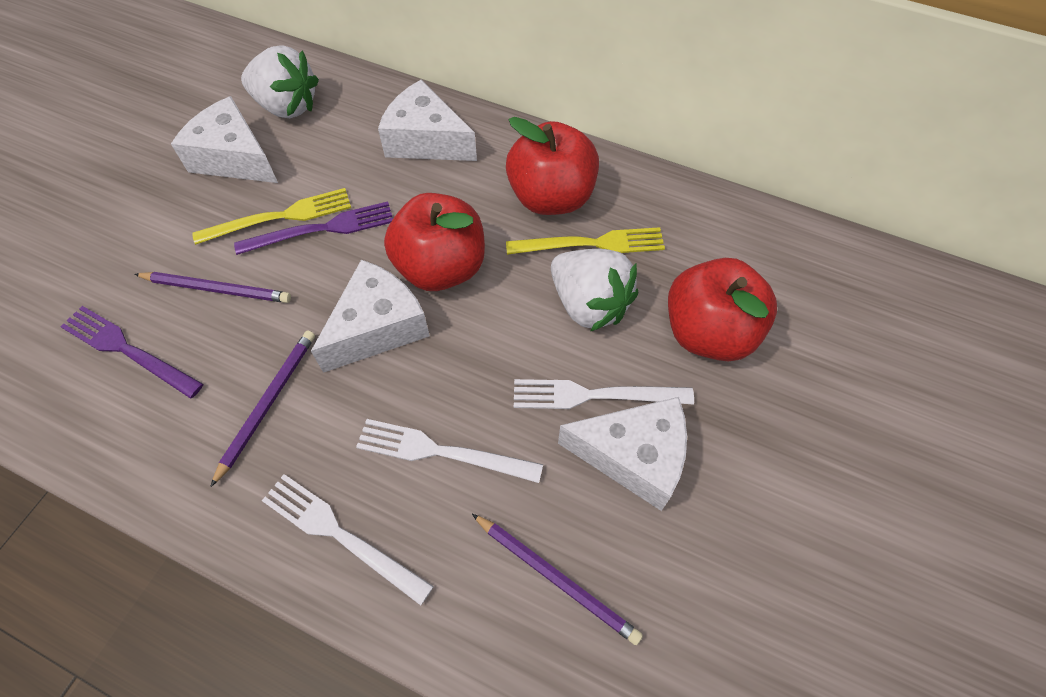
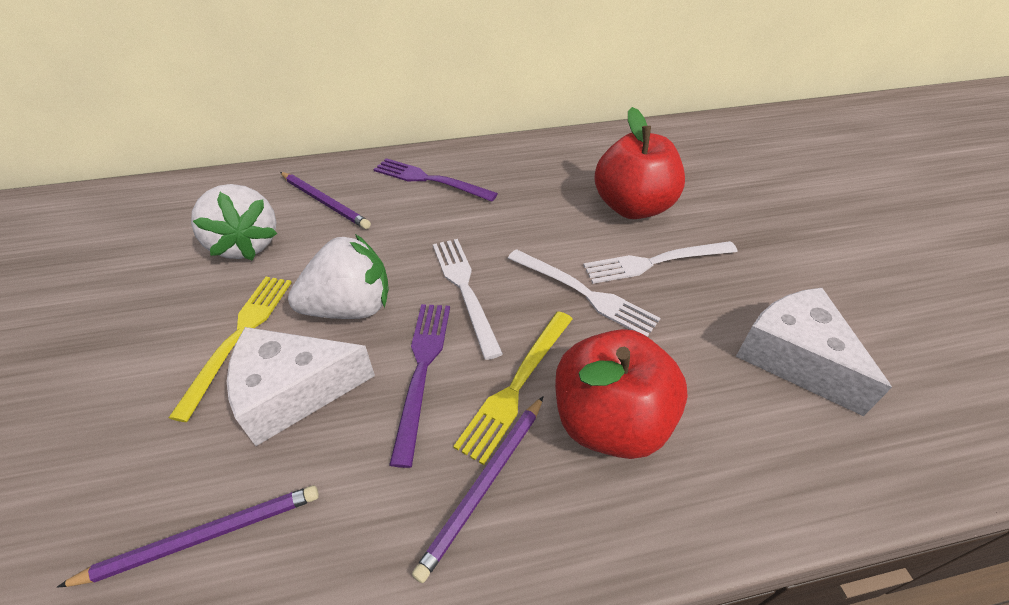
red apple: 3 -> 2
white cheese: 4 -> 2

